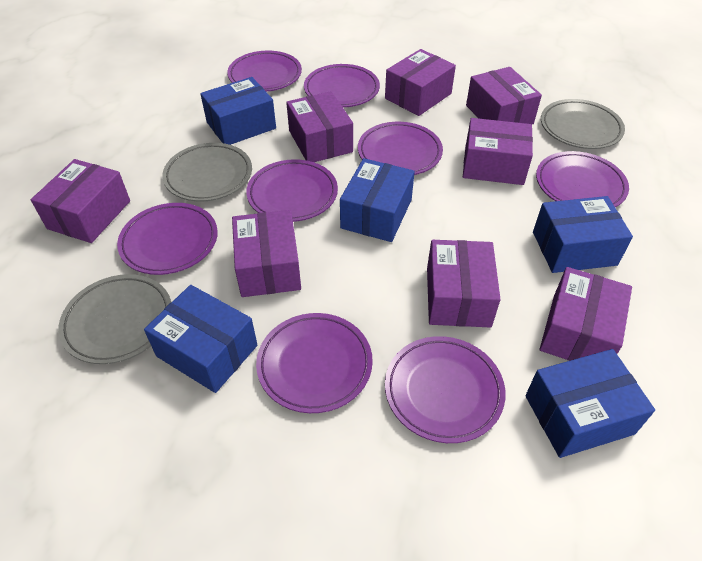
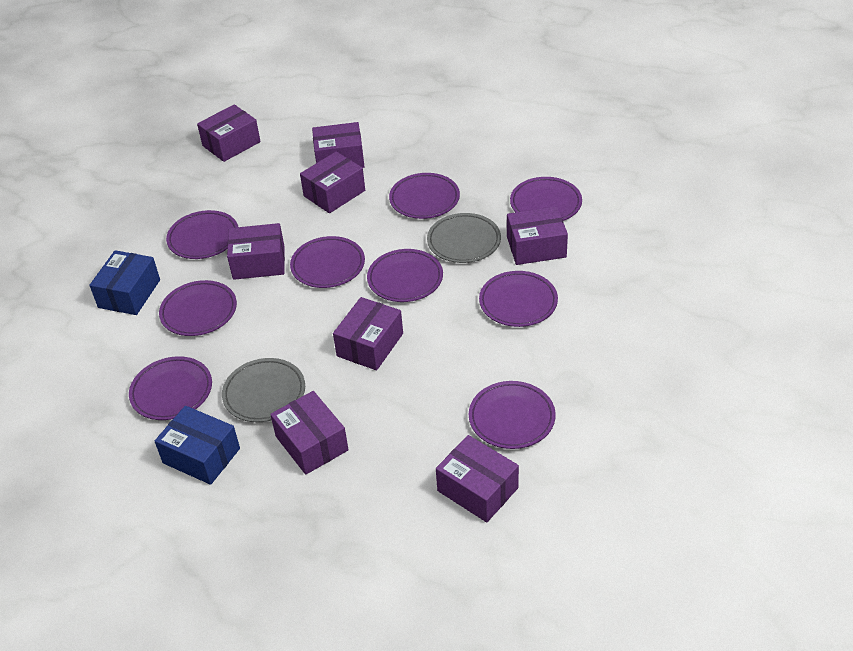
blue box: 5 -> 2
grey plate: 3 -> 2
purple plate: 8 -> 9

